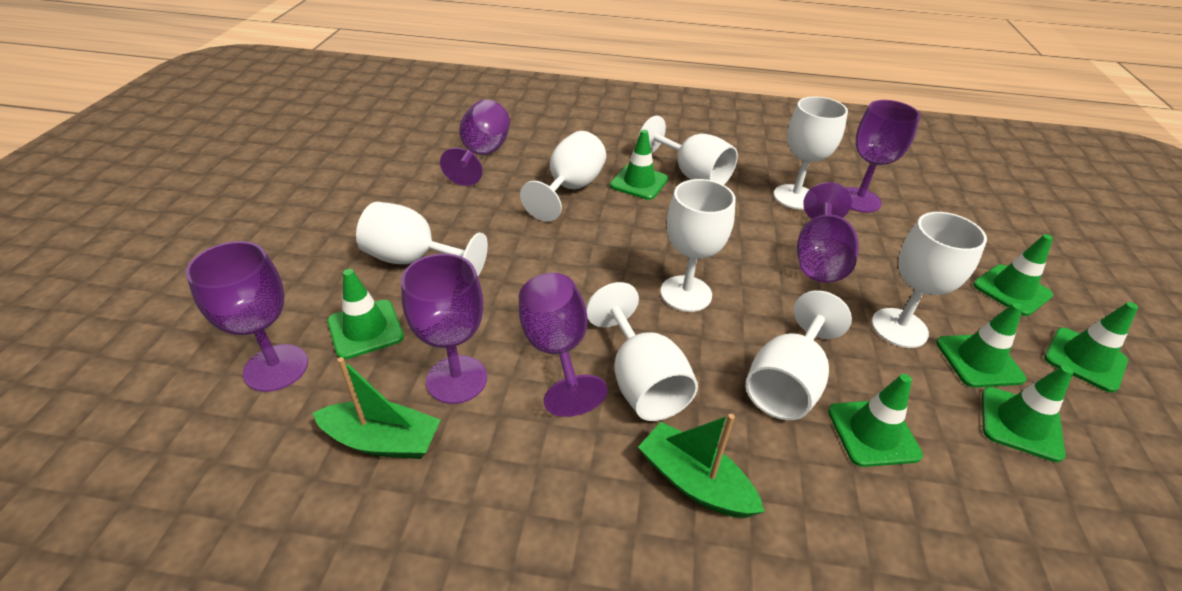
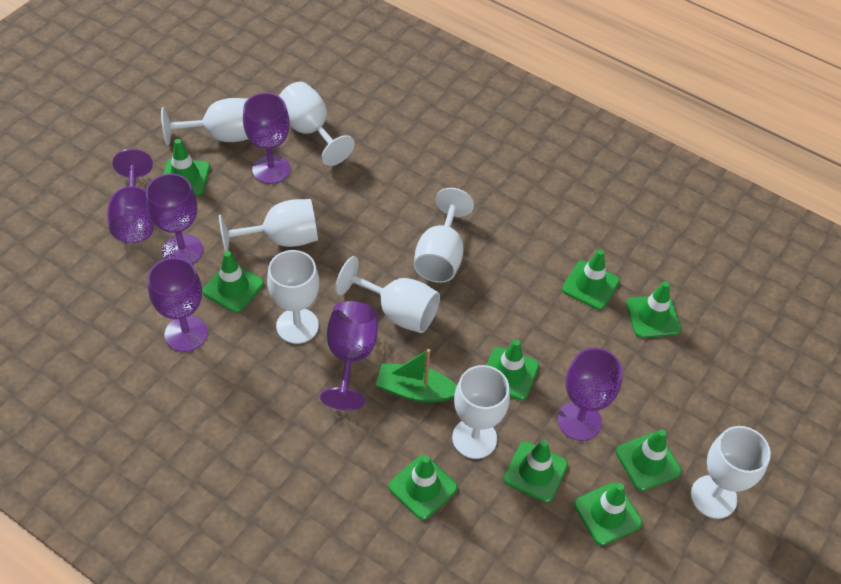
green boat: 2 -> 1
green traffic cone: 7 -> 9

